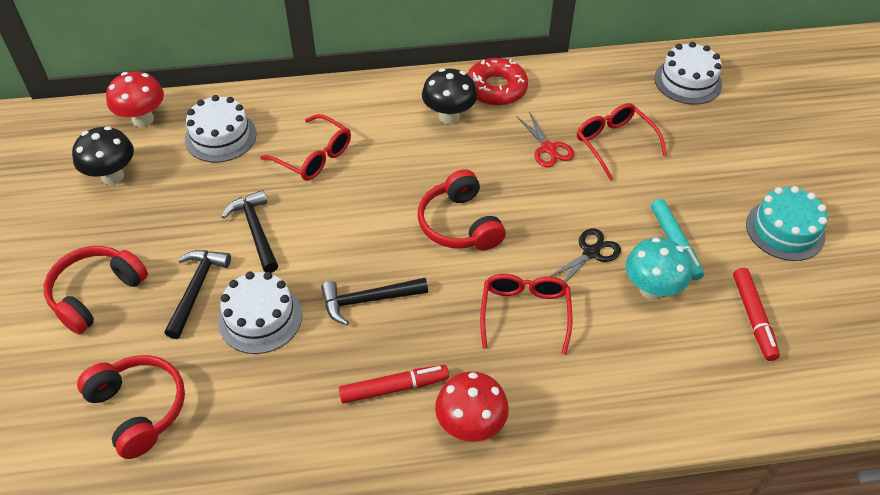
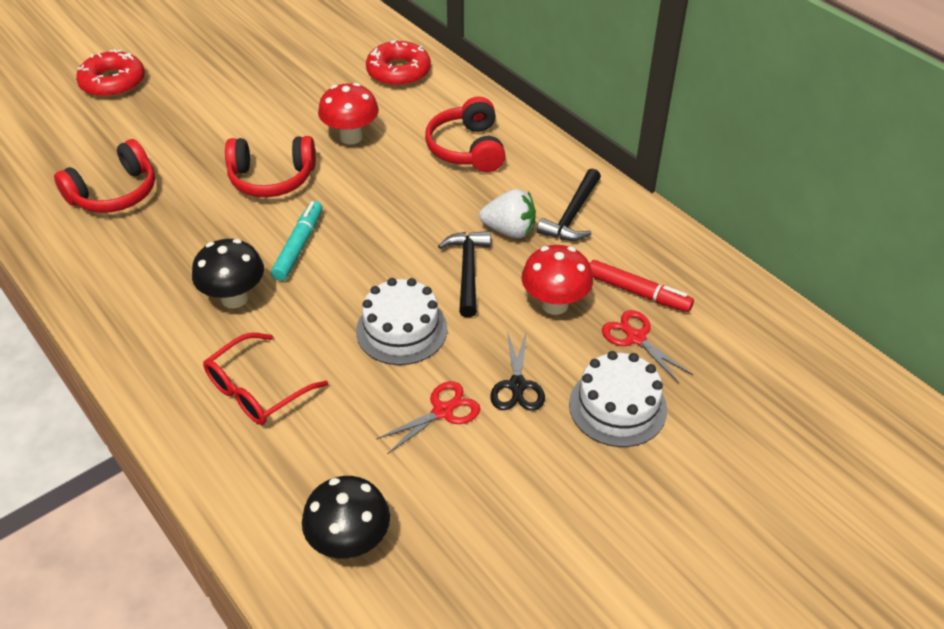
black hammer: 3 -> 2
red donut: 1 -> 2
red glasses: 3 -> 1
red marker: 2 -> 1
red scissors: 1 -> 2
turquoise cake: 1 -> 0
turquoise mushroom: 1 -> 0
white cake: 3 -> 2
white strawberry: 0 -> 1

